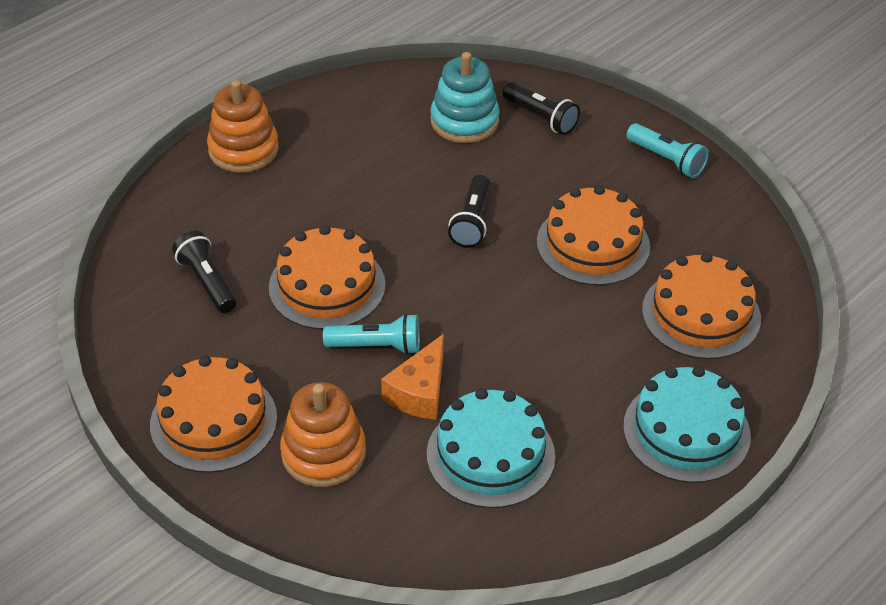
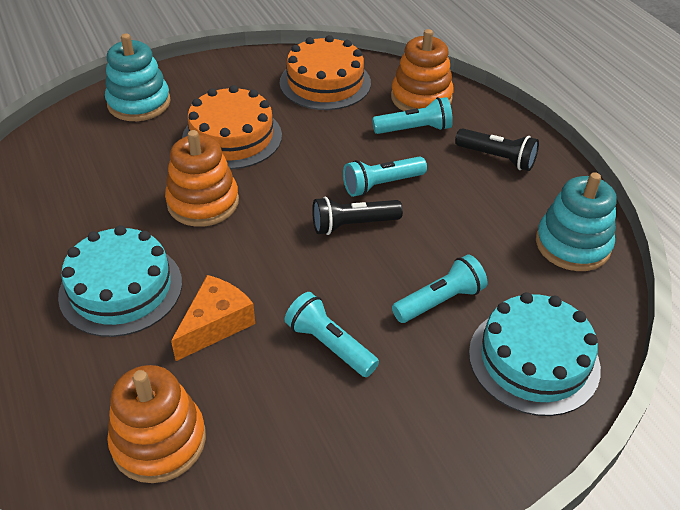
black flashlight: 3 -> 2
orange cake: 4 -> 2
orange stacking toy: 2 -> 3
turquoise flashlight: 2 -> 4
turquoise stacking toy: 1 -> 2

